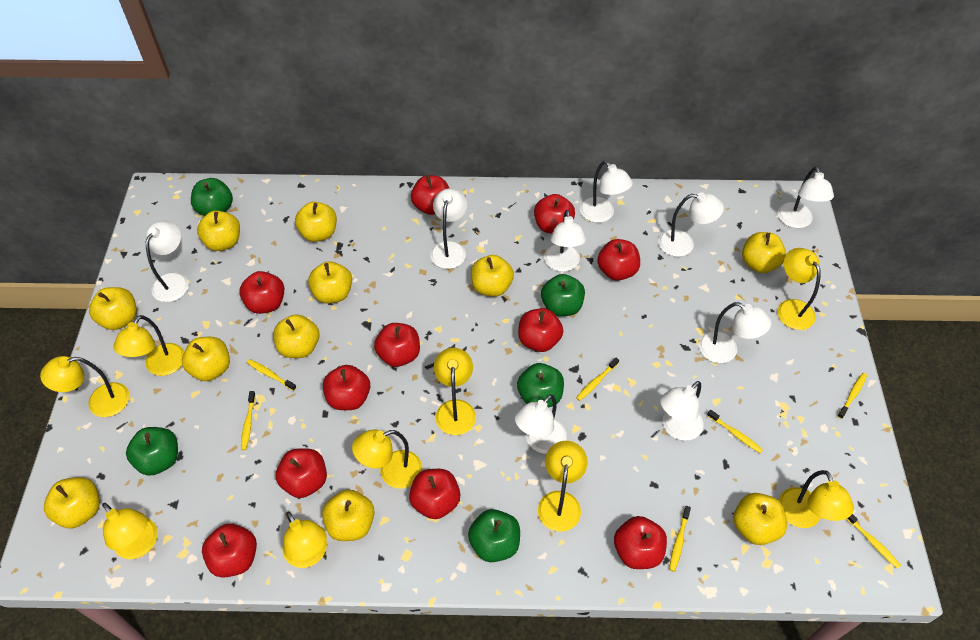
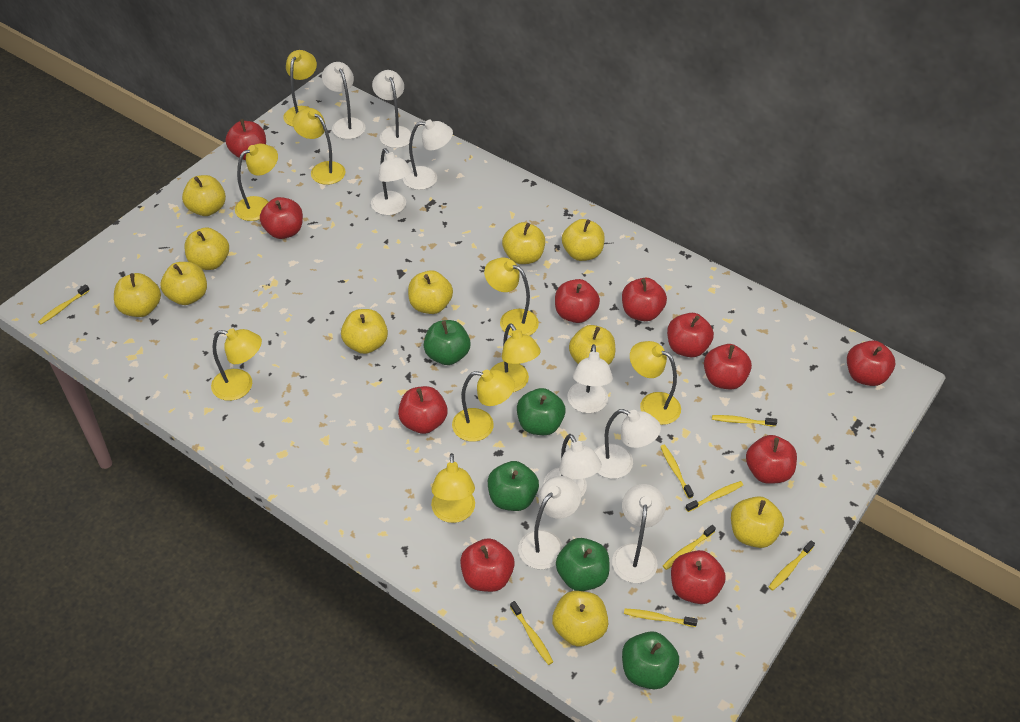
yellow toothbrush: 7 -> 8

